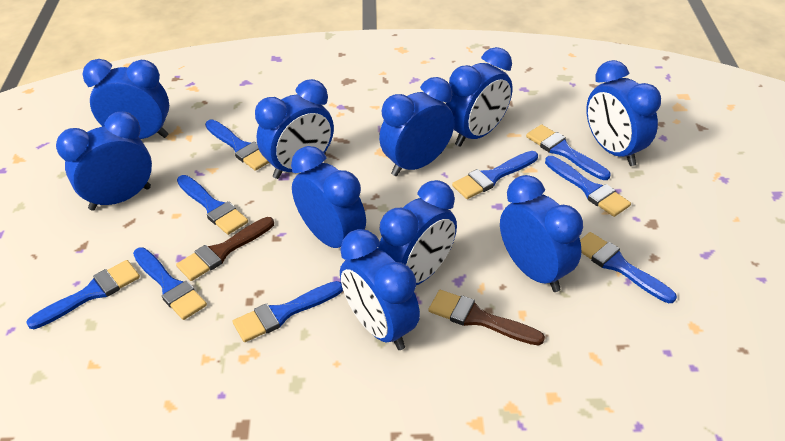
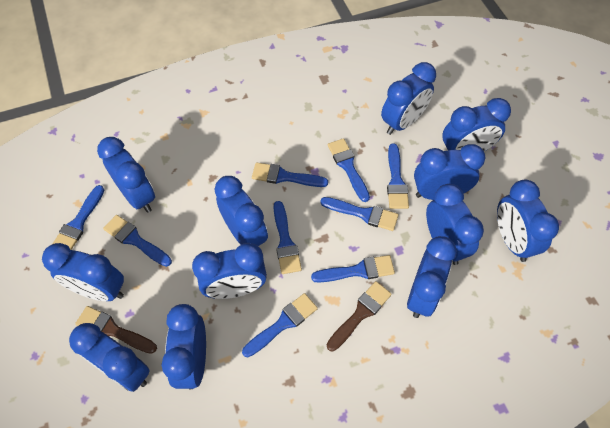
blue clock: 10 -> 12

